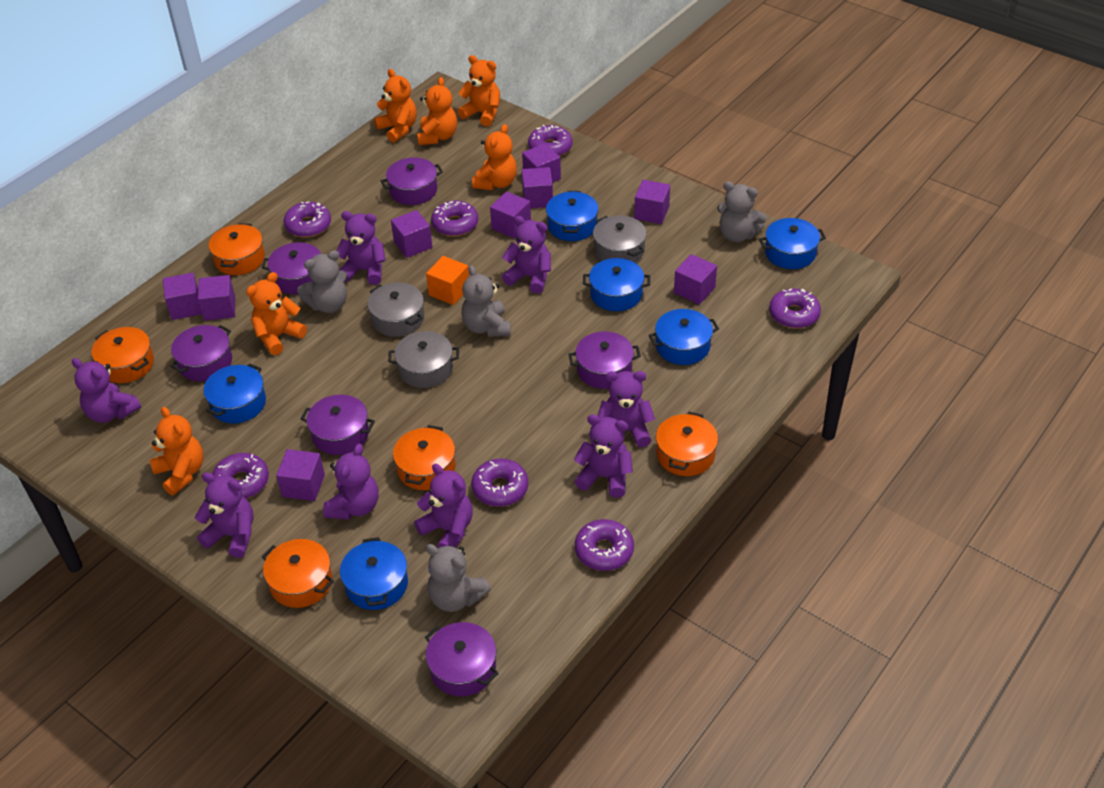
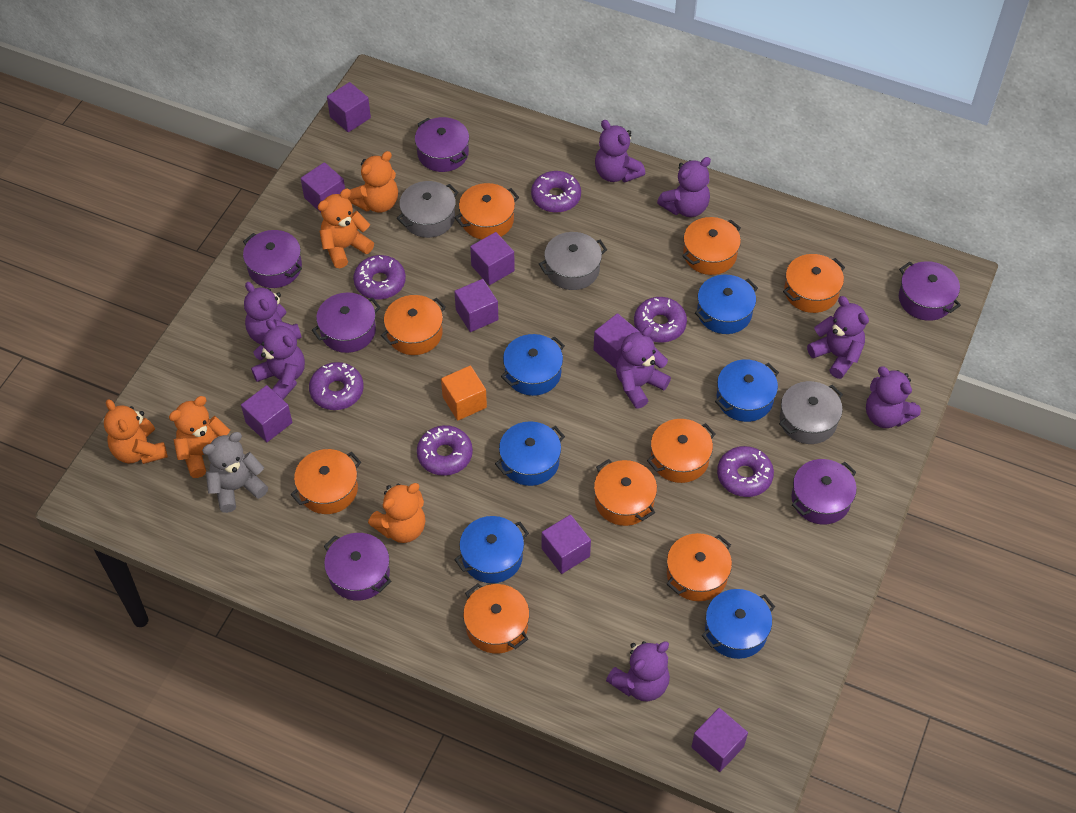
grey teddy bear: 4 -> 1
orange pot: 5 -> 9
orange teddy bear: 6 -> 5
purple cube: 9 -> 8
purple donut: 7 -> 6

